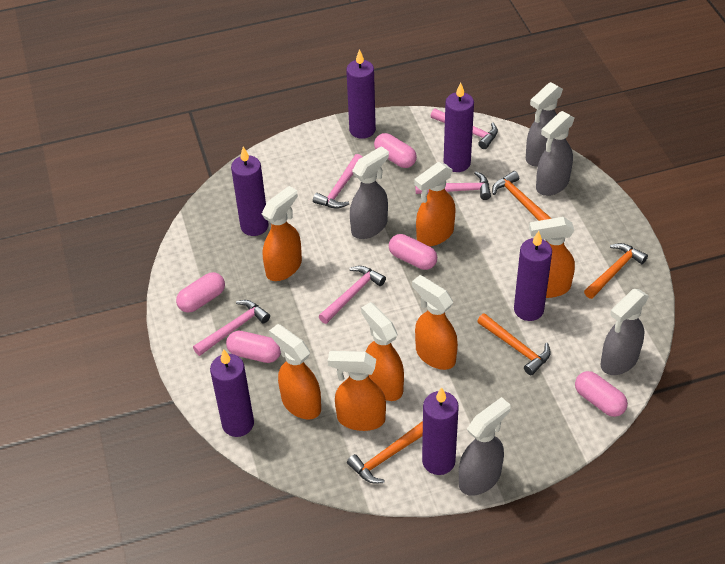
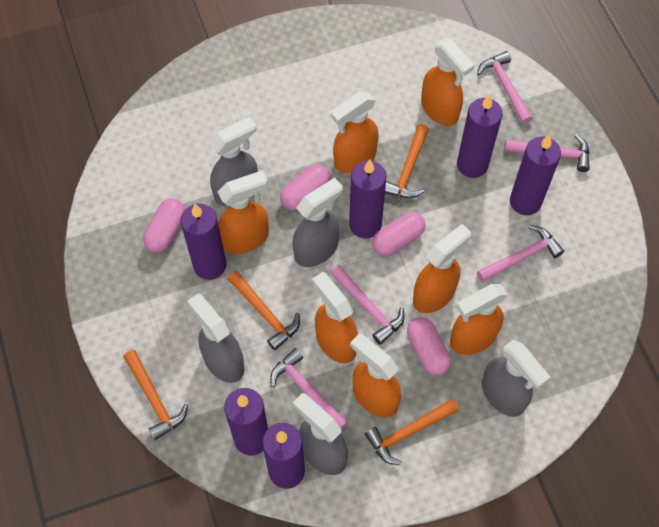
pink capsule: 5 -> 4

